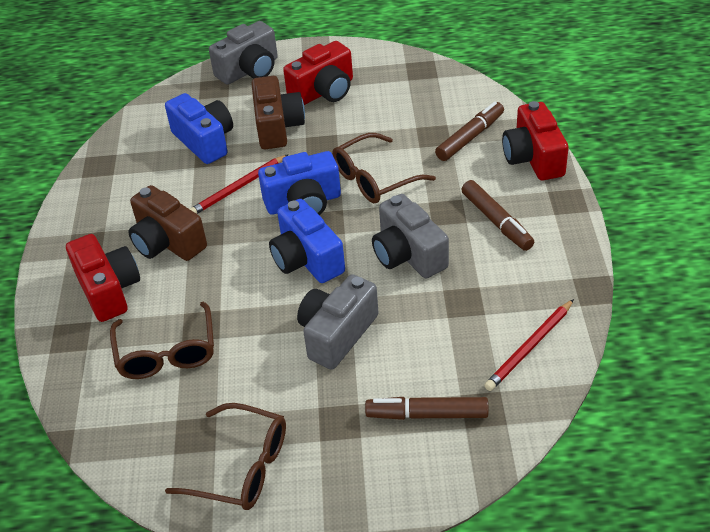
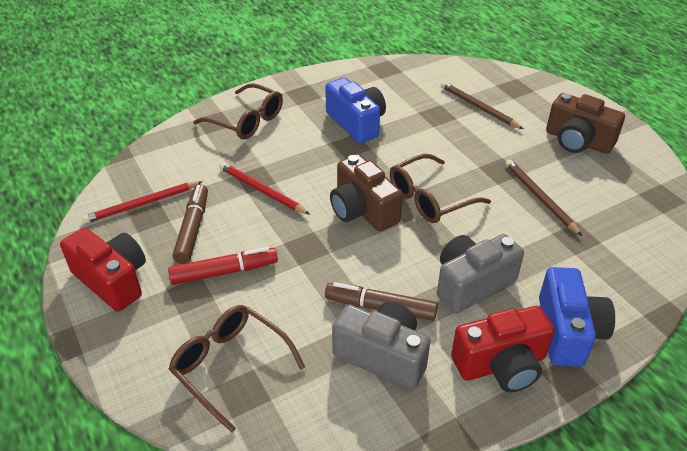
blue camera: 3 -> 2
brown marker: 3 -> 2
brown pencil: 0 -> 2
grey camera: 3 -> 2
red camera: 3 -> 2
red marker: 0 -> 1

